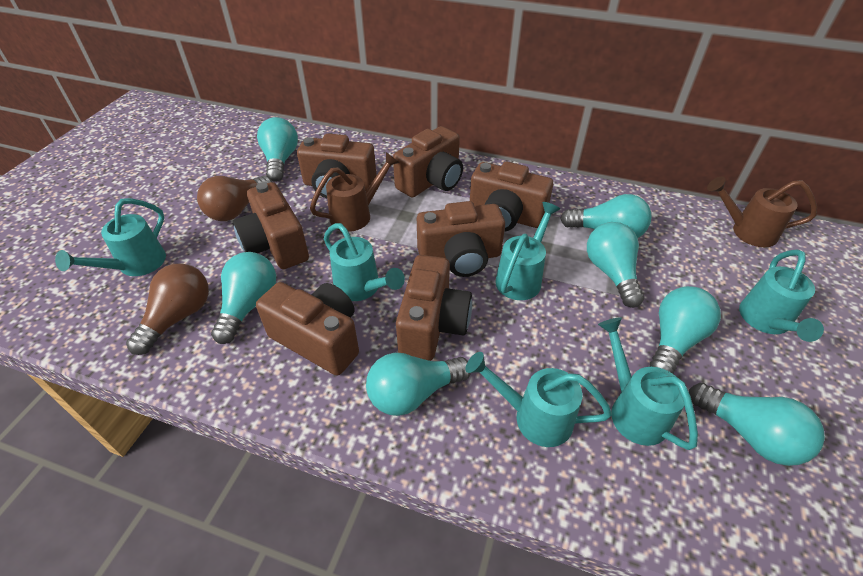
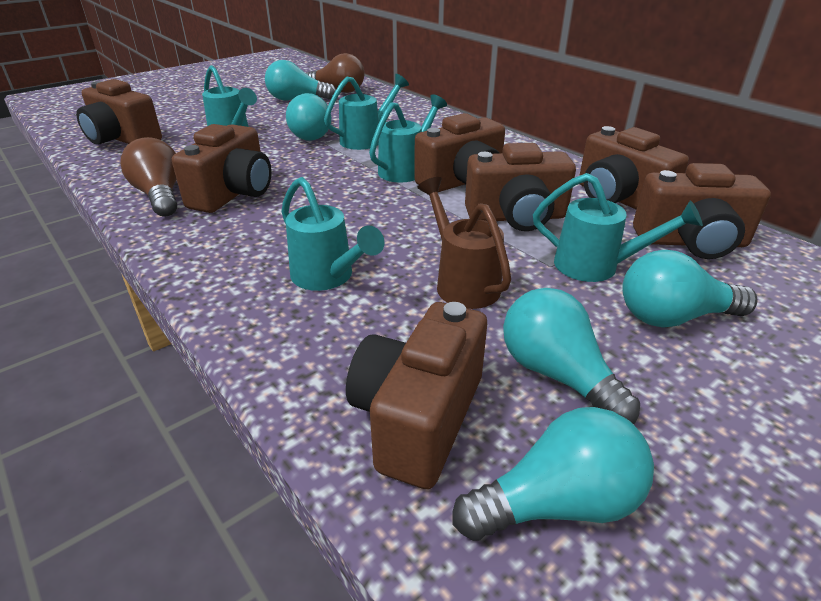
brown watering can: 2 -> 1
turquoise light bulb: 7 -> 5
turquoise watering can: 6 -> 5

